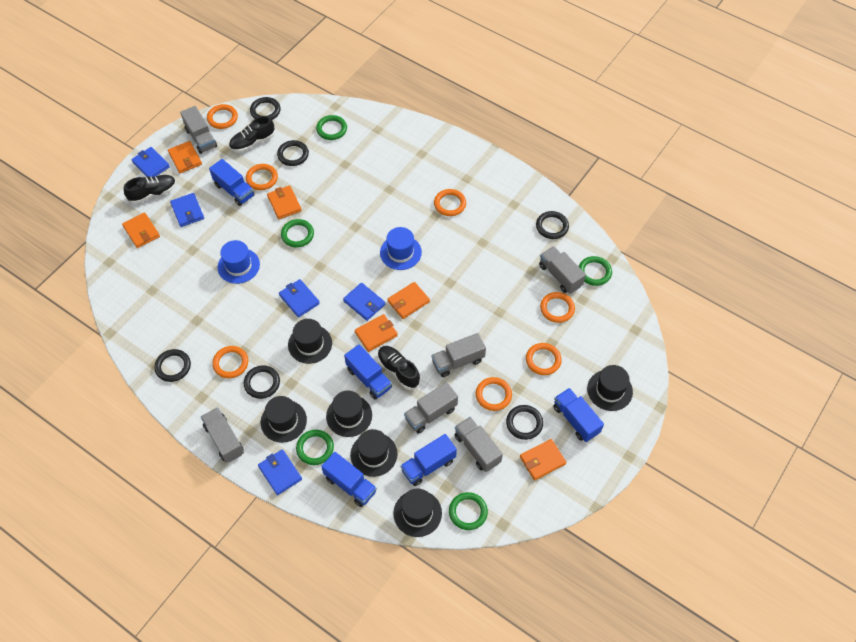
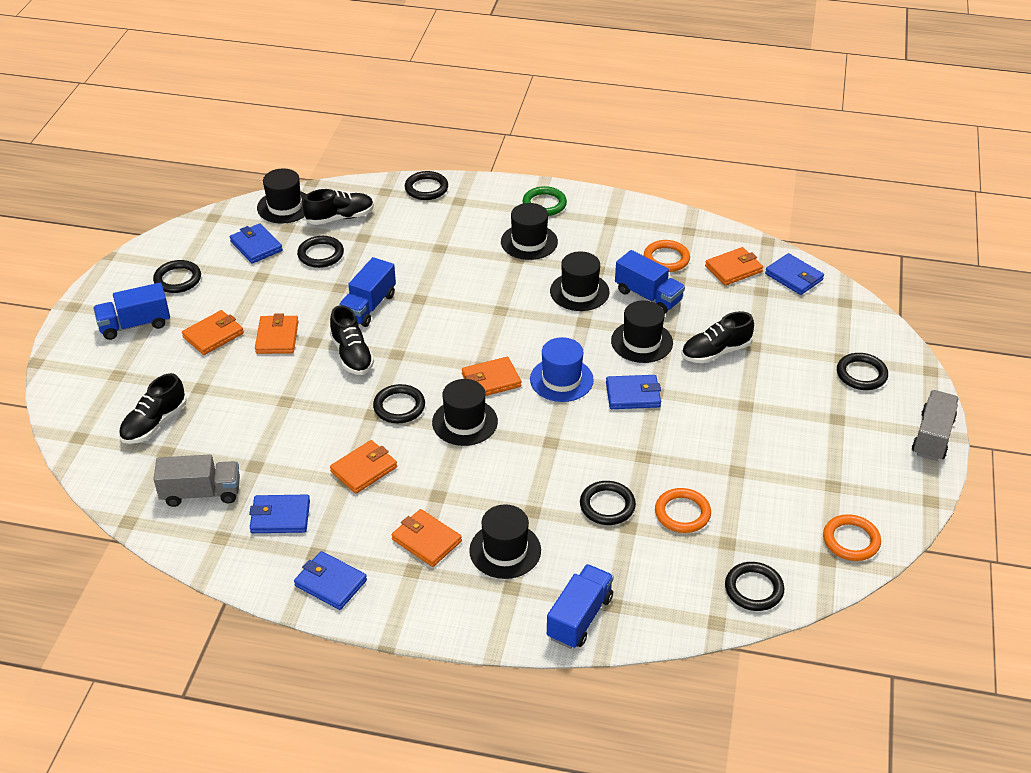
black ring: 6 -> 7
black shoe: 3 -> 4
blue hat: 2 -> 1
blue truck: 5 -> 4
green ring: 5 -> 1
grey truck: 6 -> 2
orange ring: 7 -> 3

